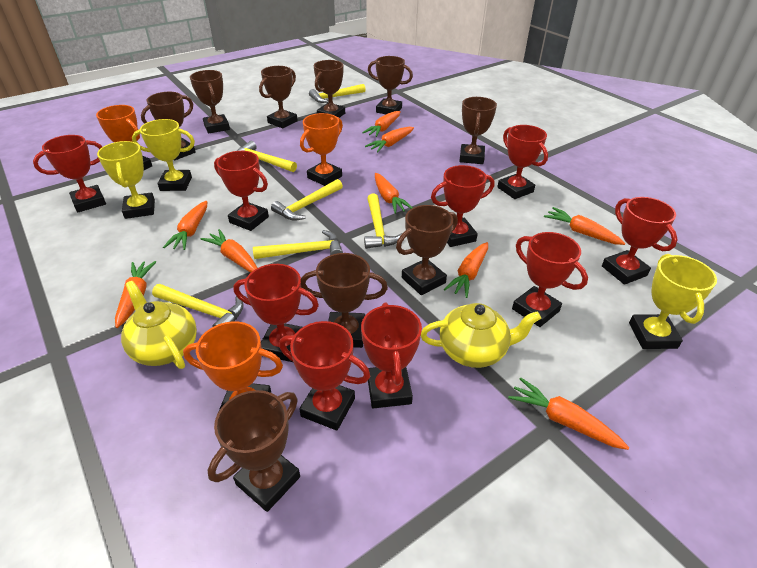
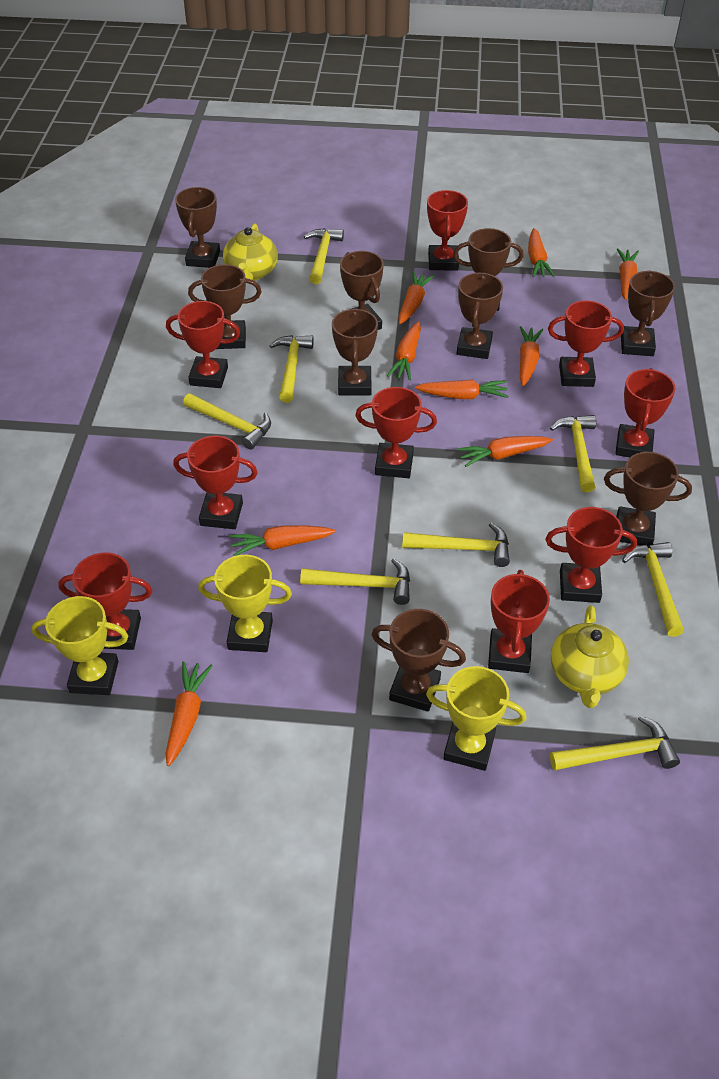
orange trophy: 3 -> 0
yellow hammer: 6 -> 8

